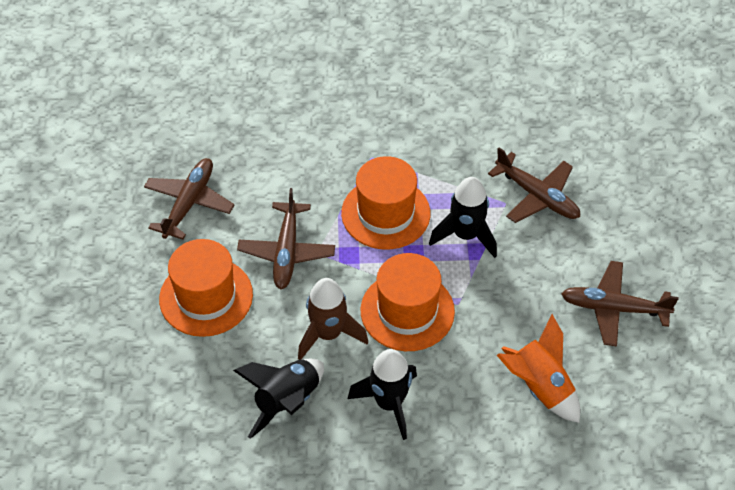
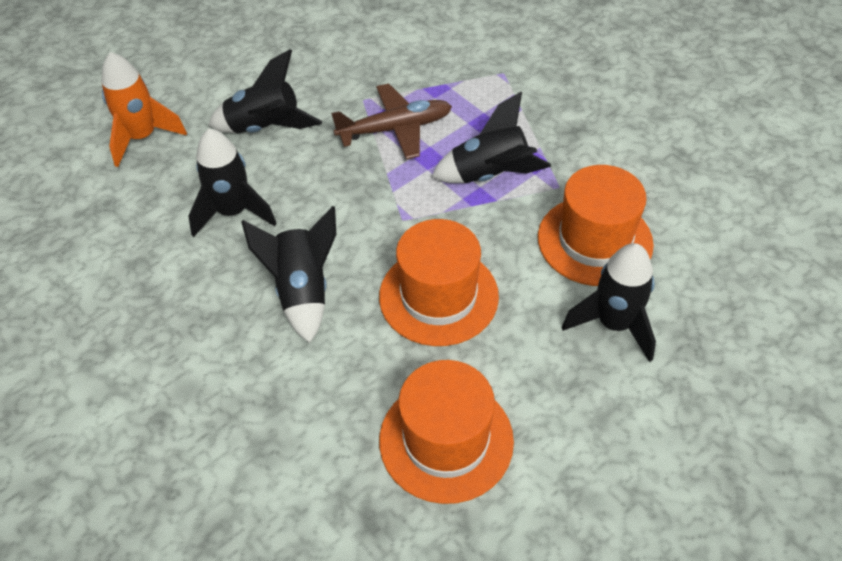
black rocket: 3 -> 5
brown plane: 4 -> 1
brown rocket: 1 -> 0

